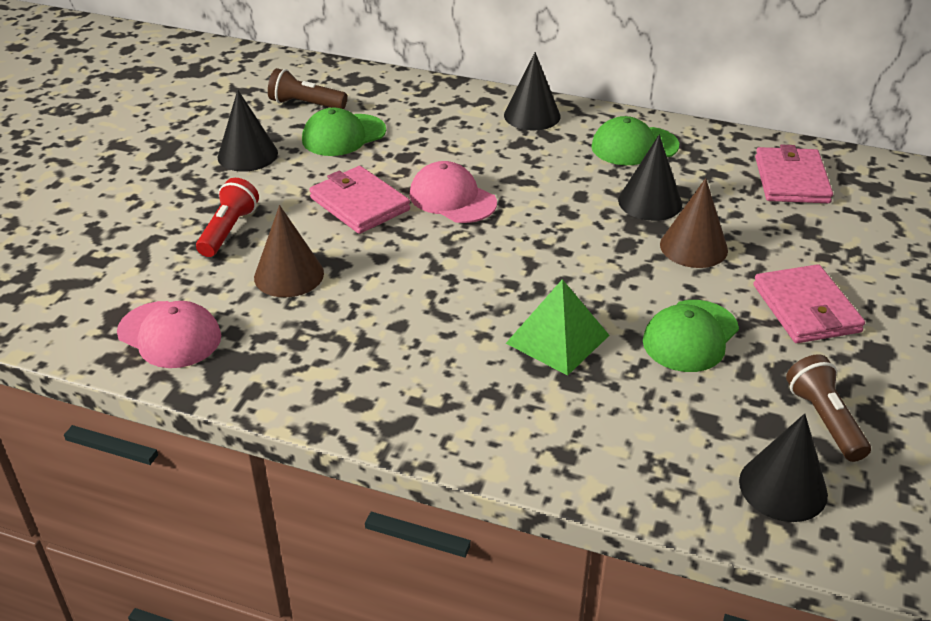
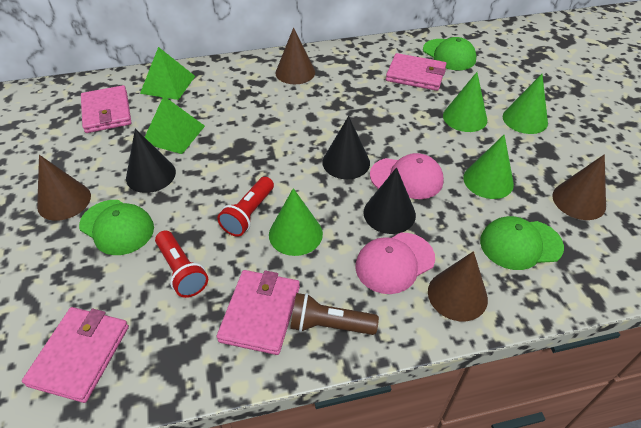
black cone: 4 -> 3
brown cone: 2 -> 4
brown flashlight: 2 -> 1
green cone: 0 -> 4
green pyramid: 1 -> 2
pink wallet: 3 -> 4
red flashlight: 1 -> 2

